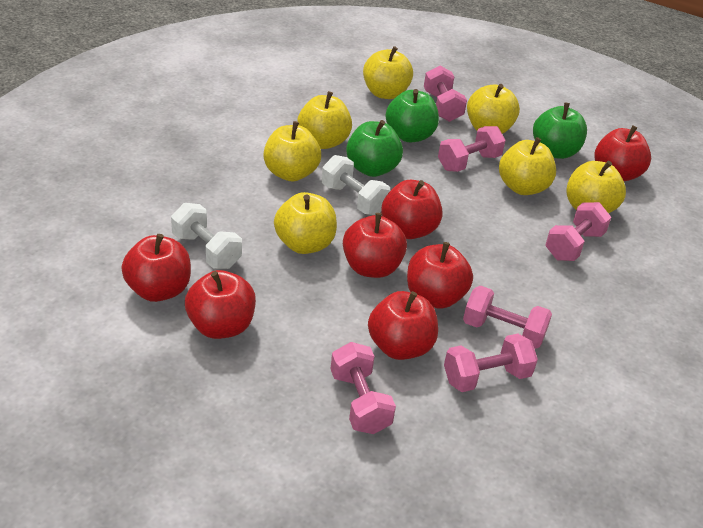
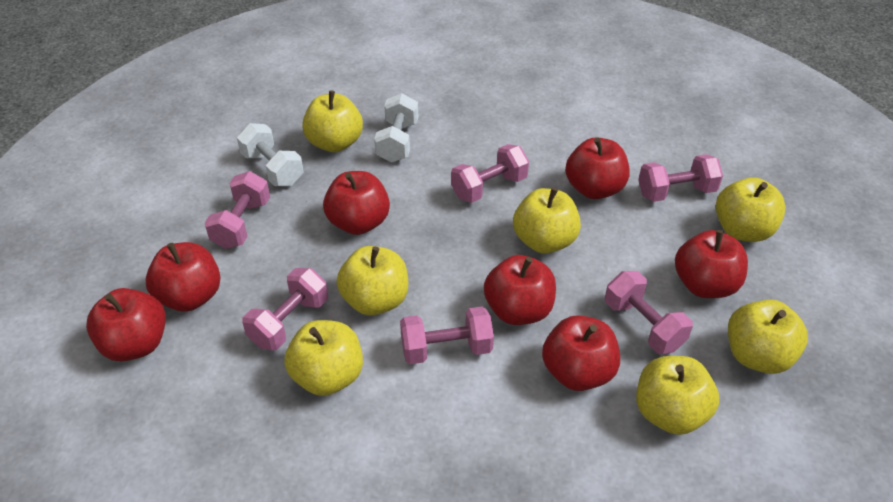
green apple: 3 -> 0

